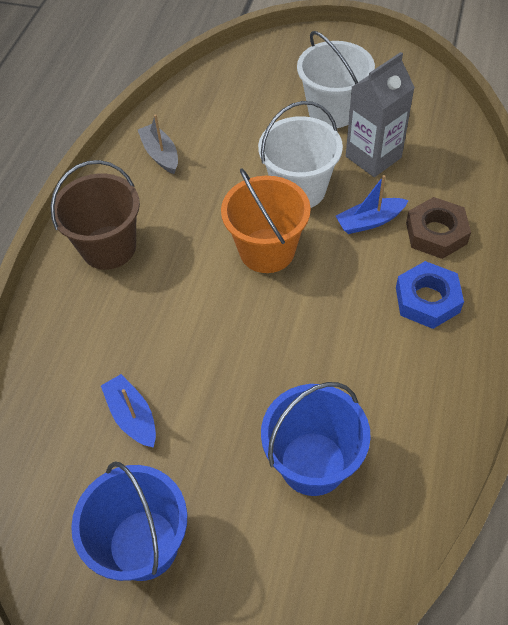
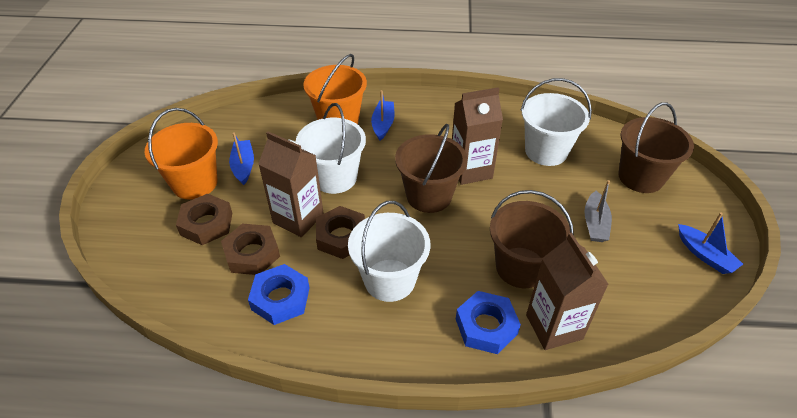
blue boat: 2 -> 3
blue bucket: 2 -> 0
blue nut: 1 -> 2
brown bucket: 1 -> 3
brown carton: 0 -> 3
brown nut: 1 -> 3
grey carton: 1 -> 0
orange bucket: 1 -> 2
white bucket: 2 -> 3

